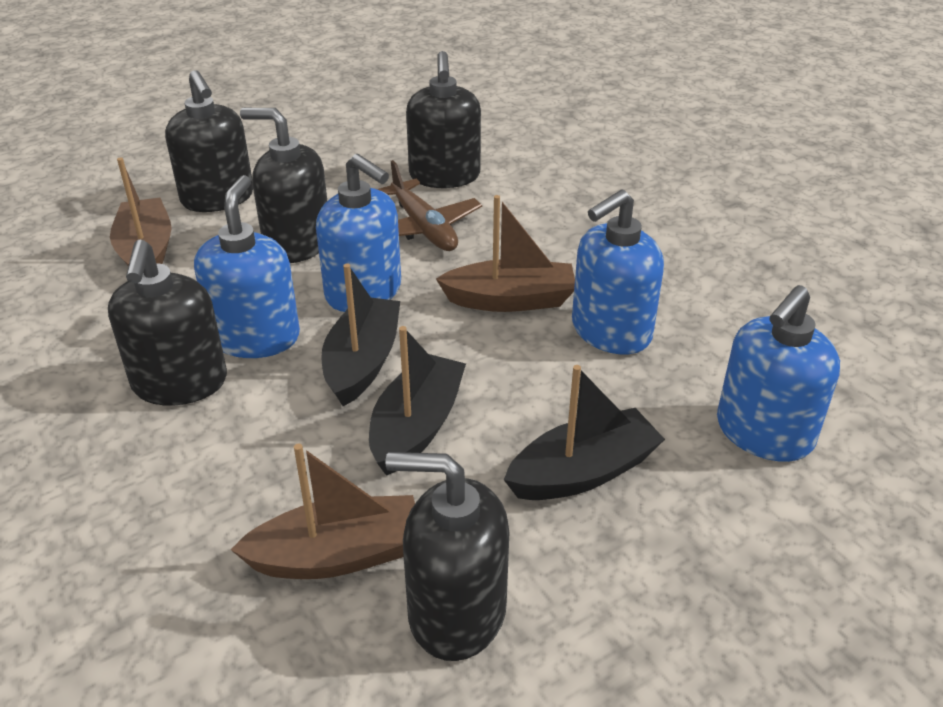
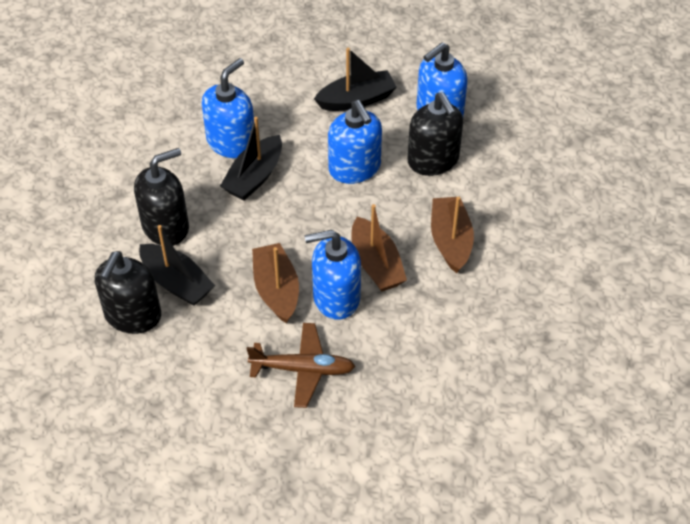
black soap dispenser: 5 -> 3

